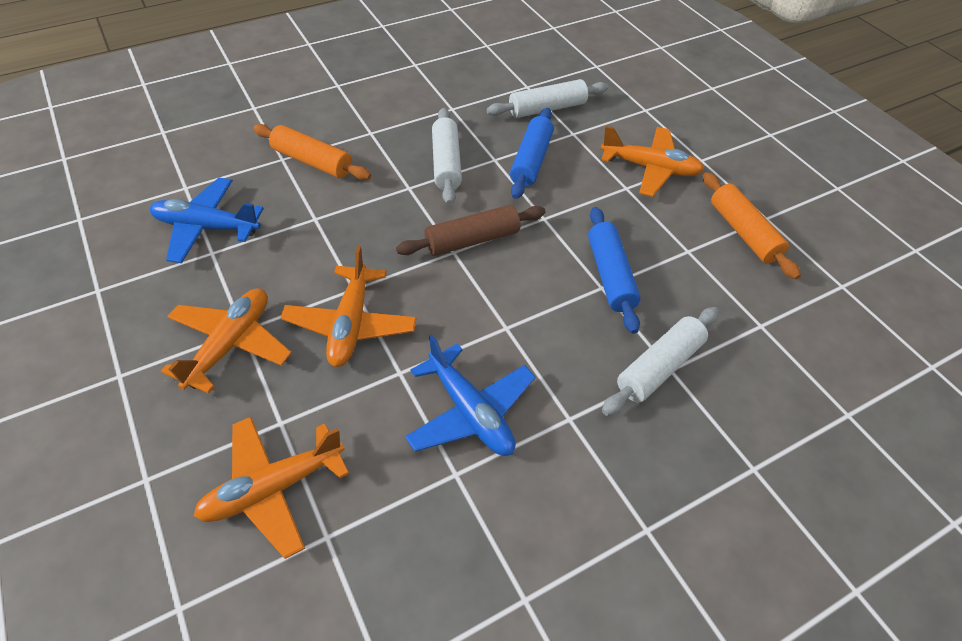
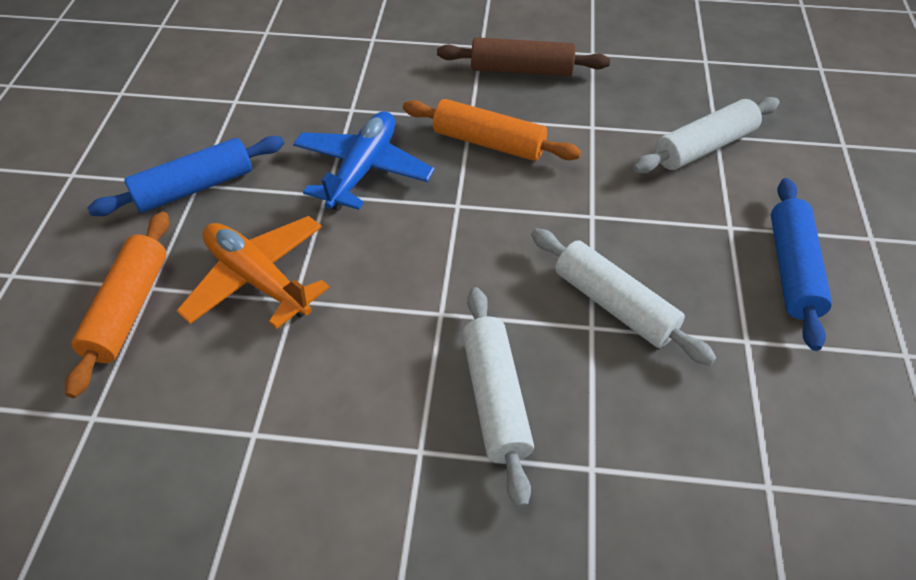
blue plane: 2 -> 1
orange plane: 4 -> 1

